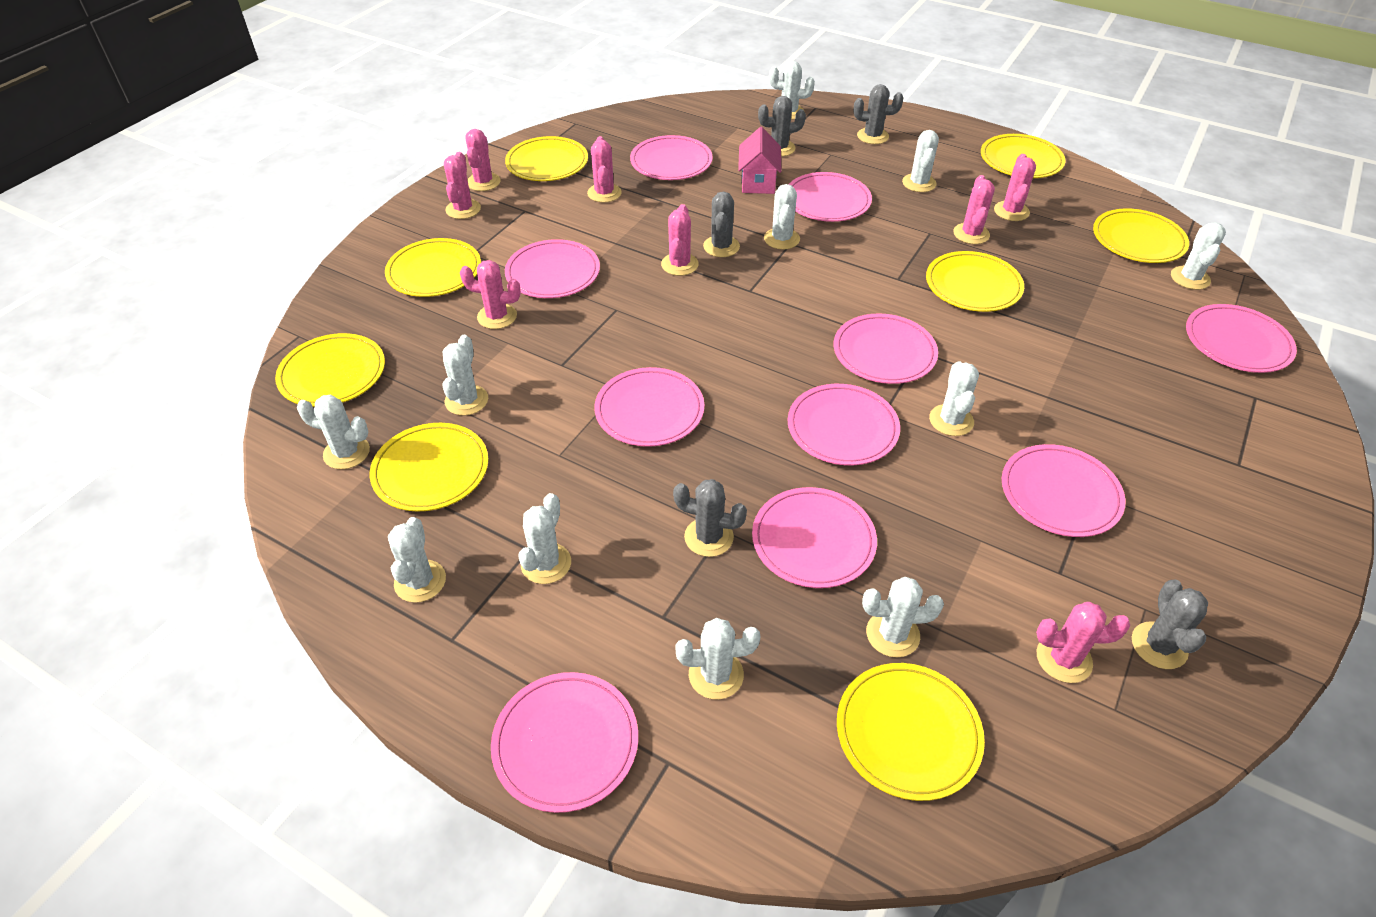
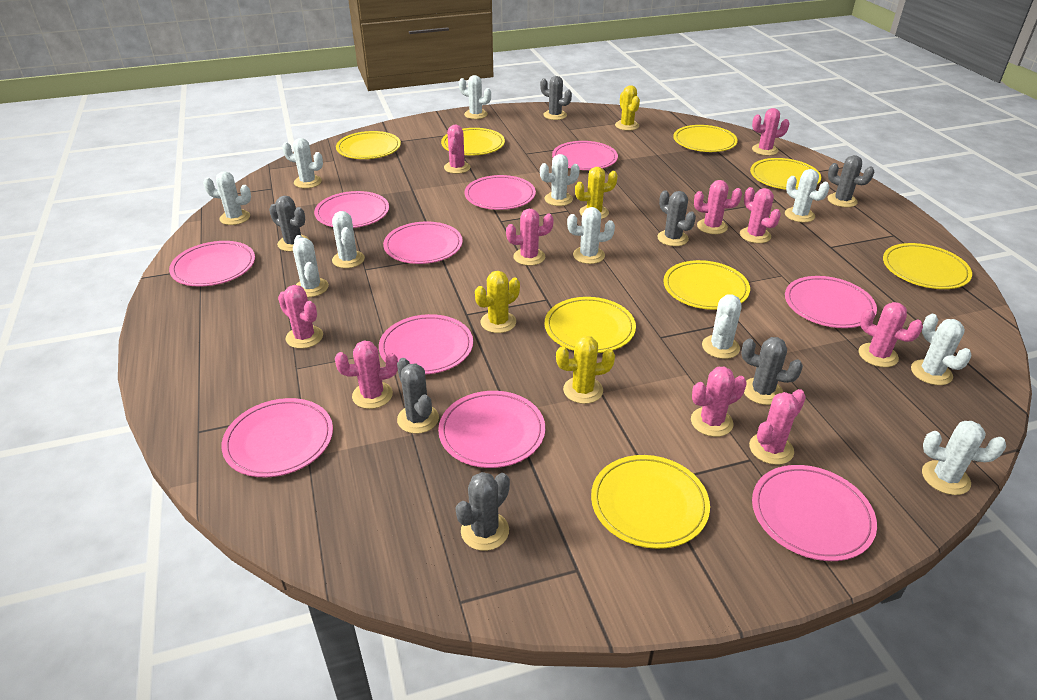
grey cactus: 5 -> 7
pink cactus: 8 -> 10
pink house: 1 -> 0
yellow cactus: 0 -> 4

